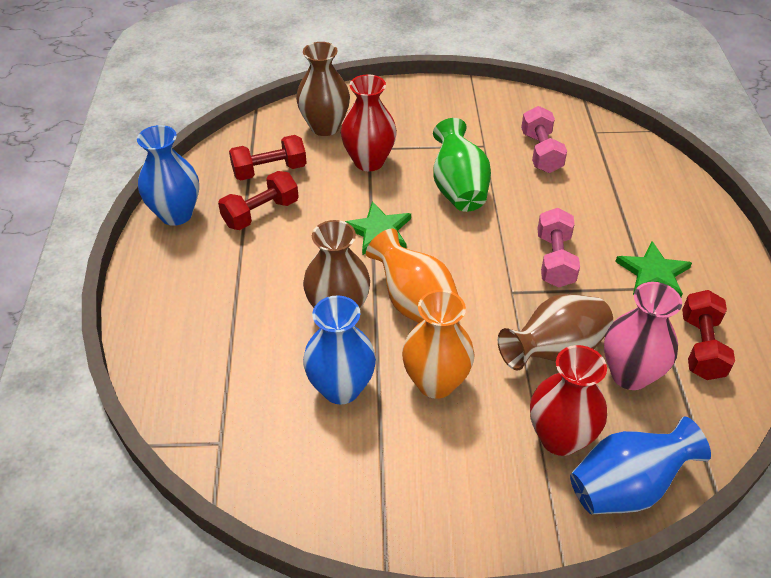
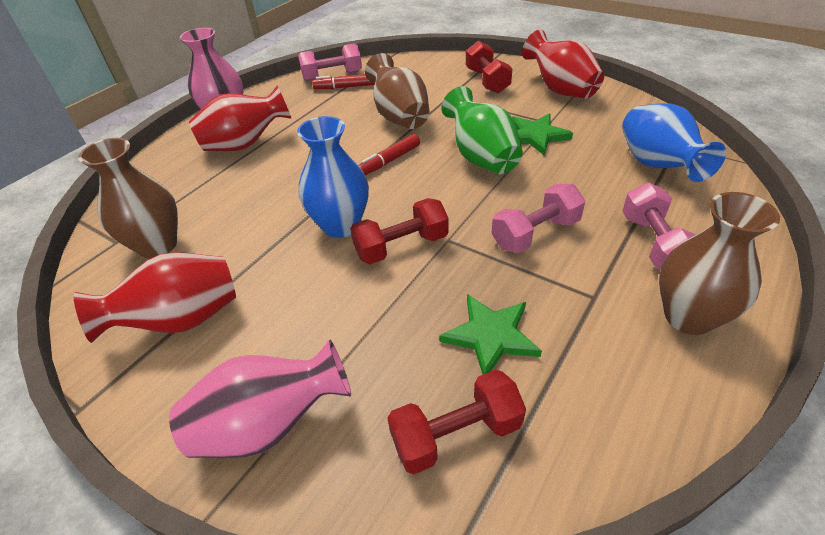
blue vase: 3 -> 2
orange vase: 2 -> 0
pink dumbbell: 2 -> 3
pink vase: 1 -> 2
red marker: 0 -> 2
red vase: 2 -> 3

